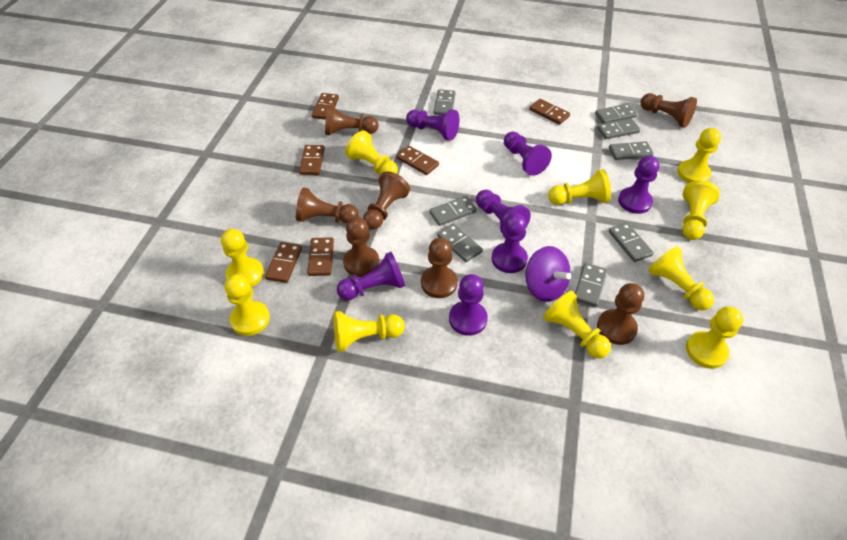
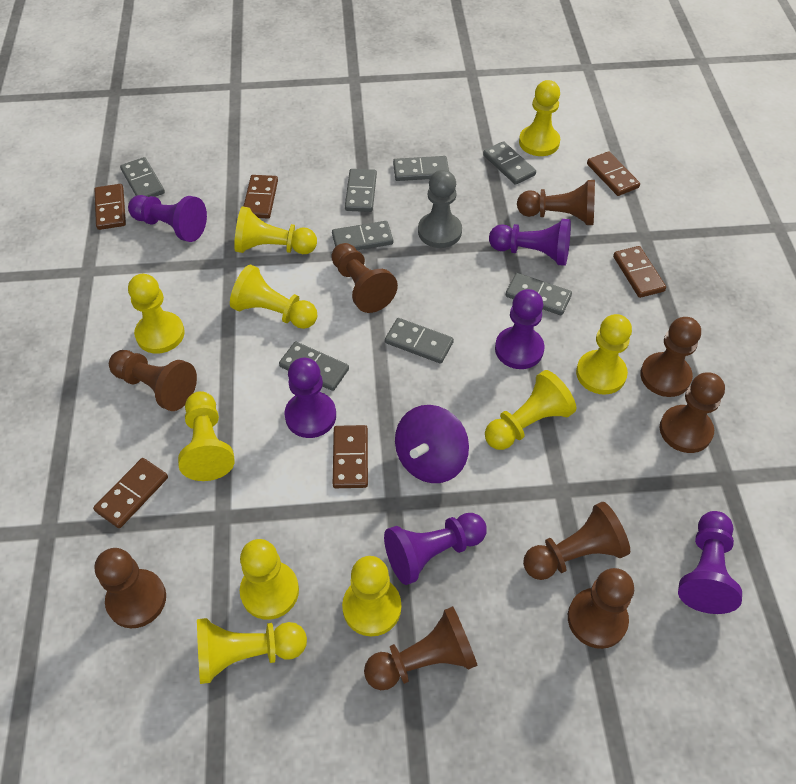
brown pawn: 7 -> 9
grey pawn: 0 -> 1
purple pawn: 7 -> 6

